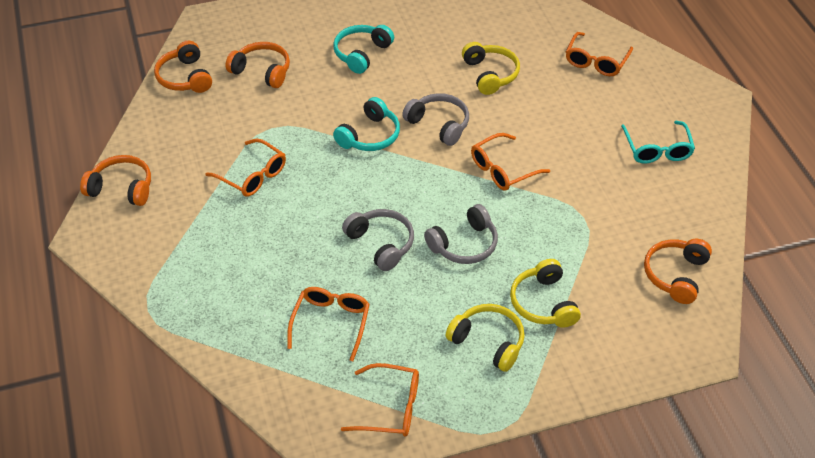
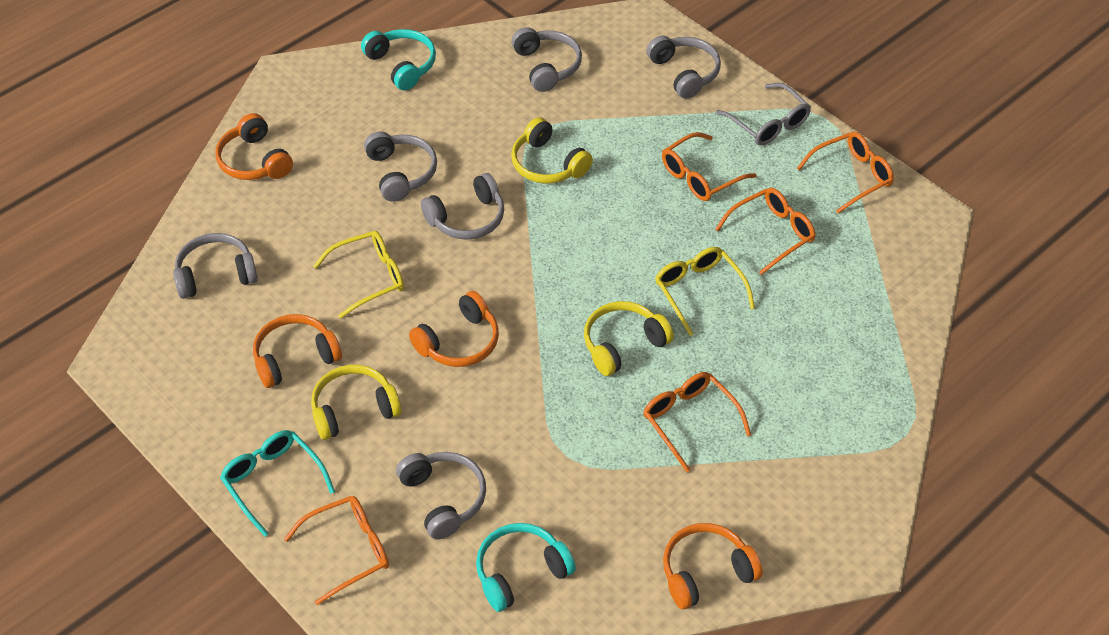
grey glasses: 0 -> 1
grey headphones: 3 -> 6
yellow glasses: 0 -> 2

